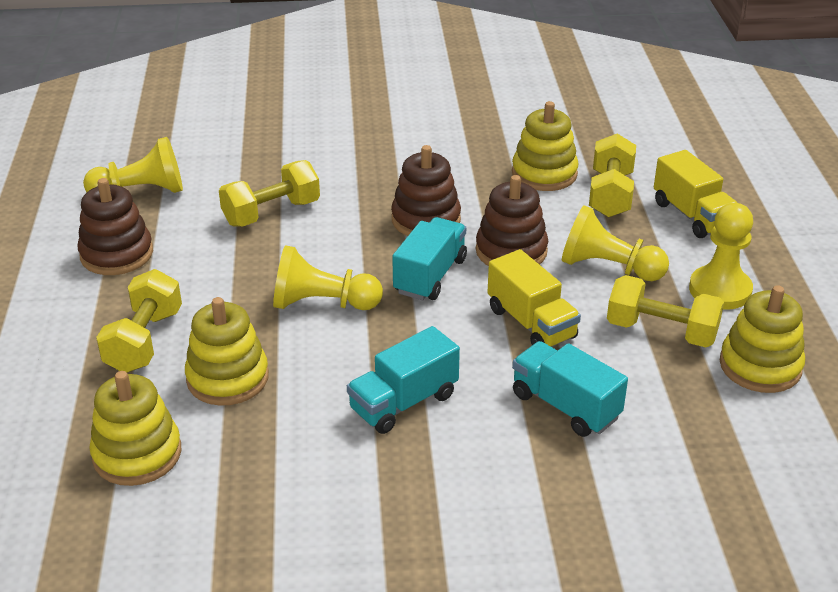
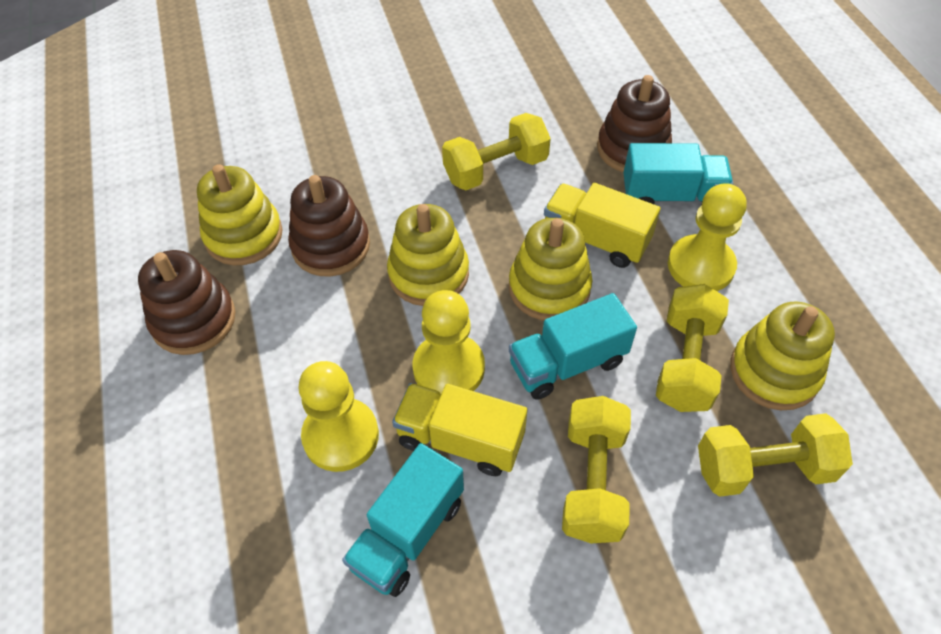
yellow pawn: 4 -> 3

